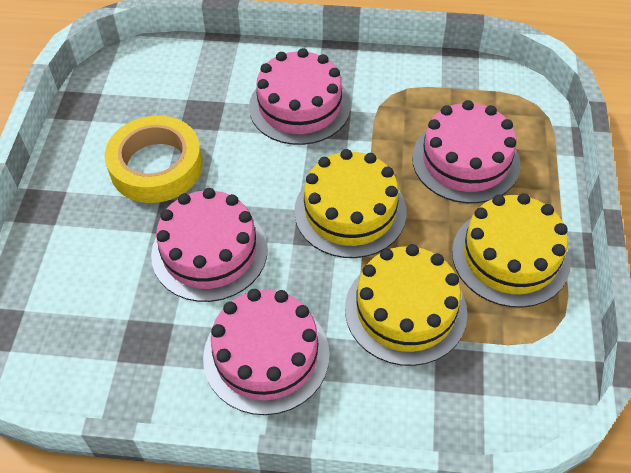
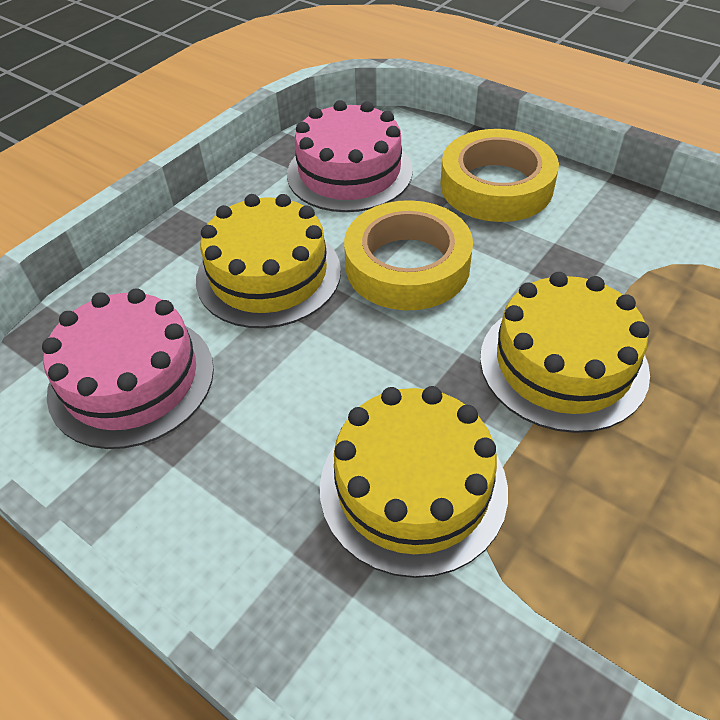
pink cake: 4 -> 2
yellow tape: 1 -> 2

